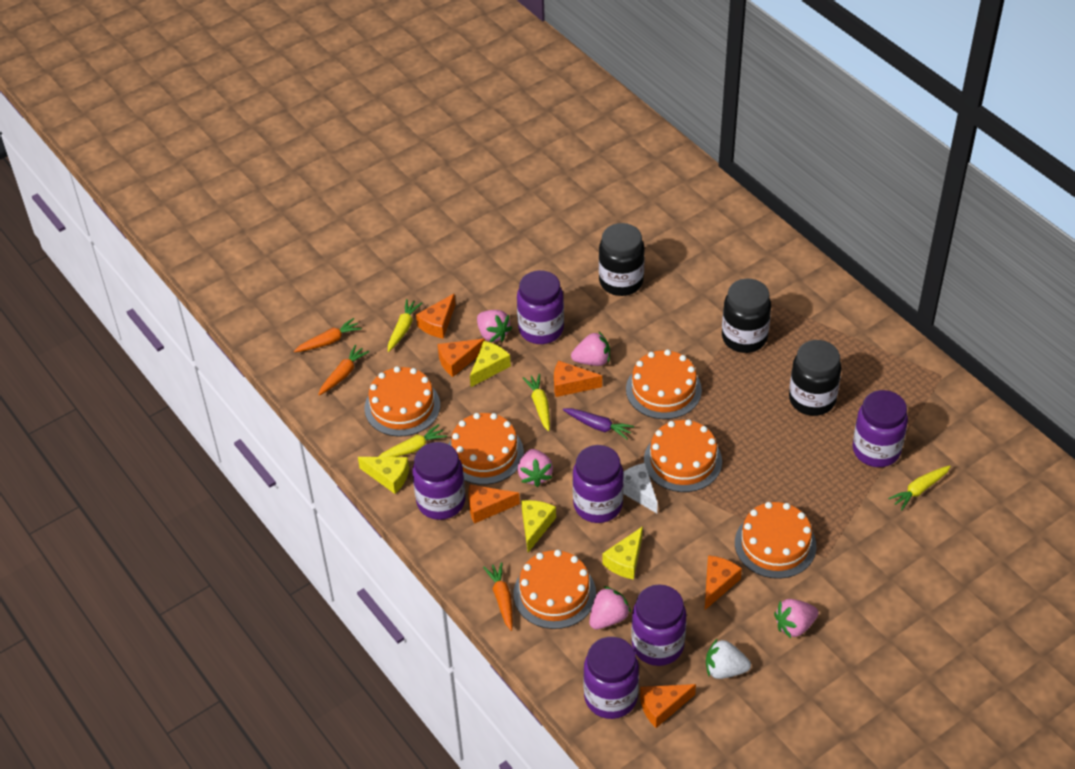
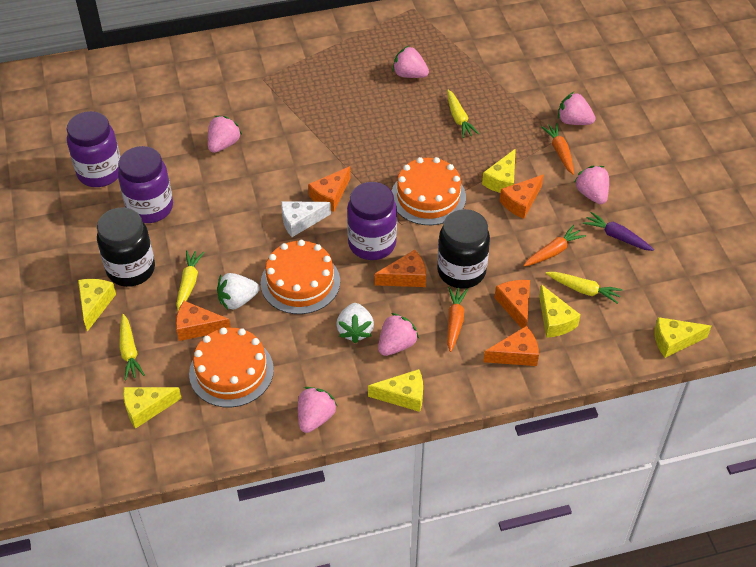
black jar: 3 -> 2
orange cake: 6 -> 3
pink strawberry: 5 -> 6
purple jar: 6 -> 3
white strawberry: 1 -> 2
yellow cheese: 4 -> 6

